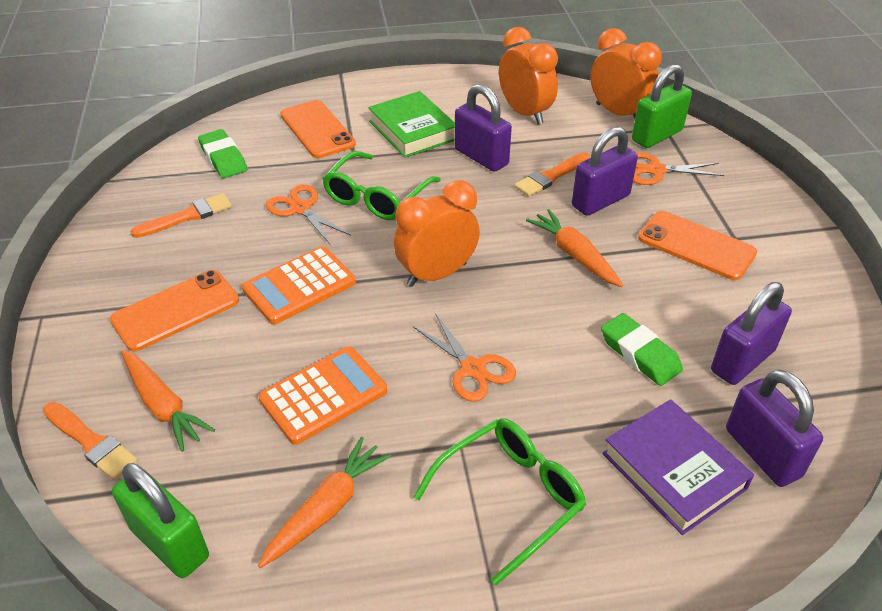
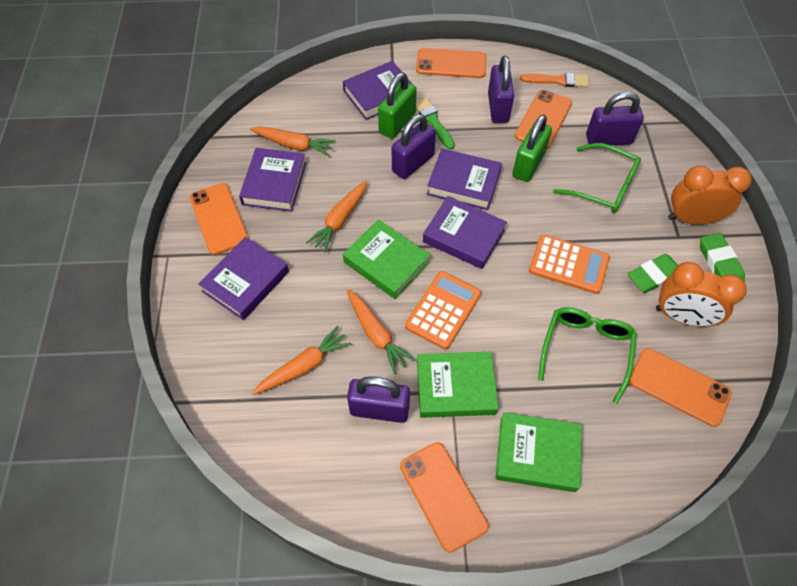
green book: 1 -> 3
green brush: 0 -> 1
orange brush: 3 -> 1
orange carrot: 3 -> 4
orange clock: 3 -> 2
orange phone: 3 -> 5
orange scissors: 3 -> 0
purple book: 1 -> 5

